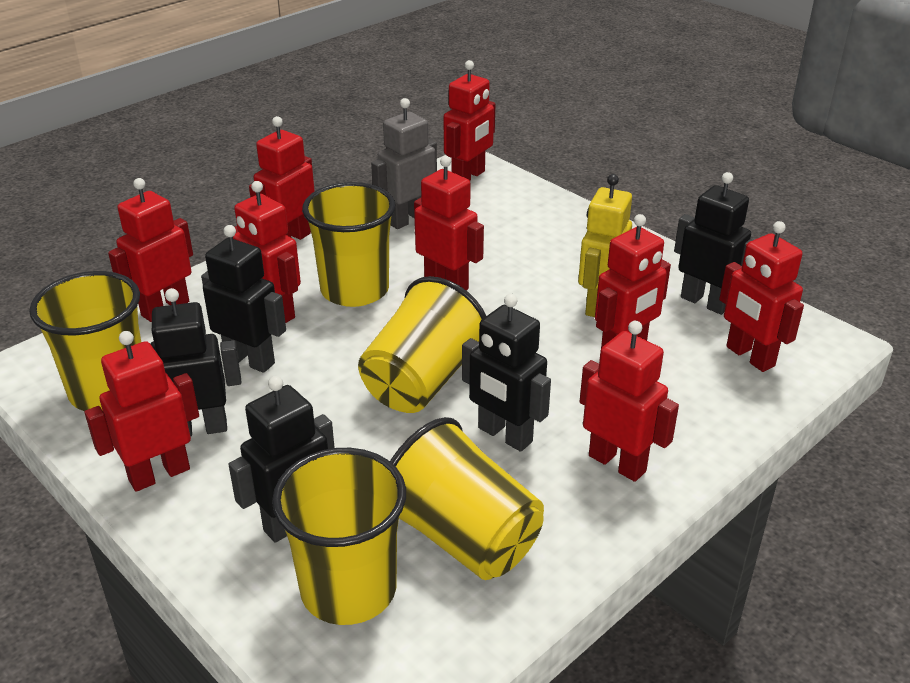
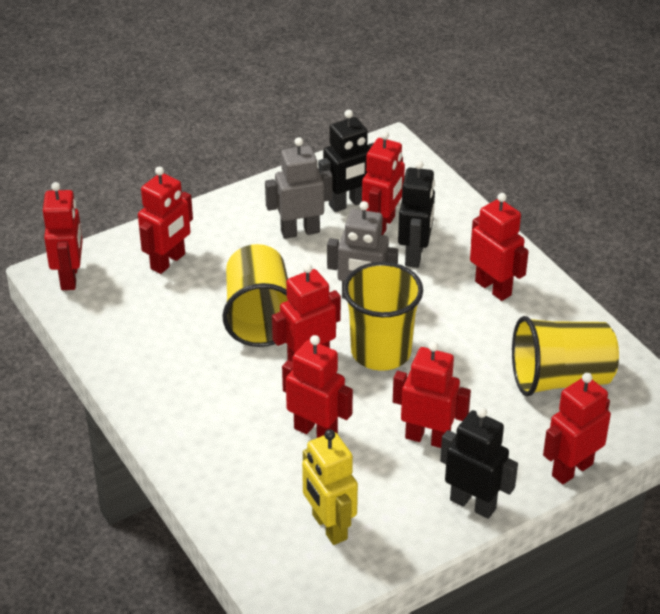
black robot: 5 -> 3
grey robot: 1 -> 2
red robot: 9 -> 8
yellow cup: 5 -> 3

